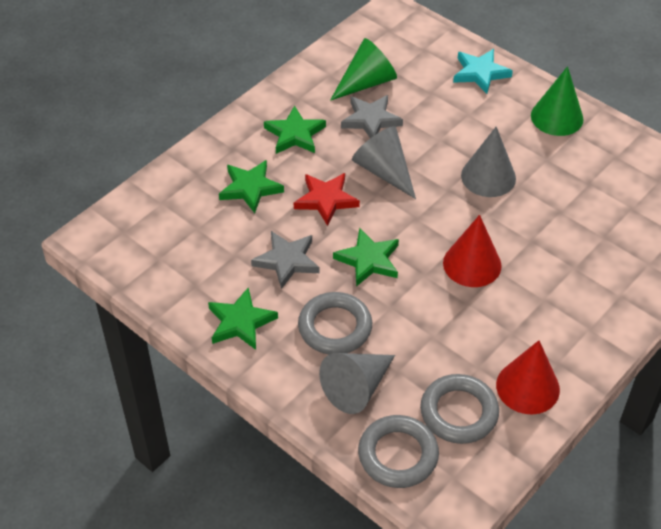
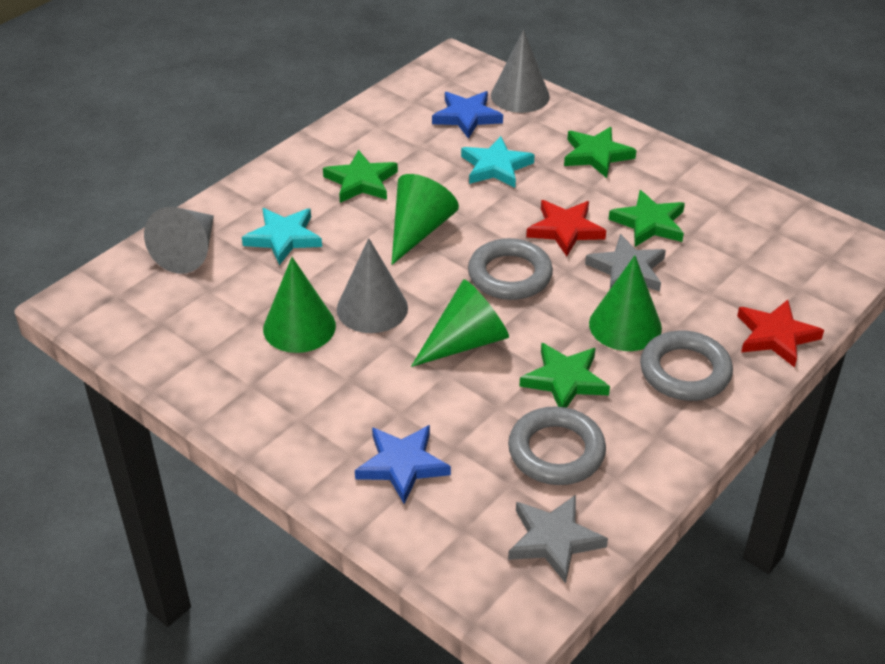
blue star: 0 -> 2
green cone: 2 -> 4
red cone: 2 -> 0
red star: 1 -> 2
turquoise star: 1 -> 2

